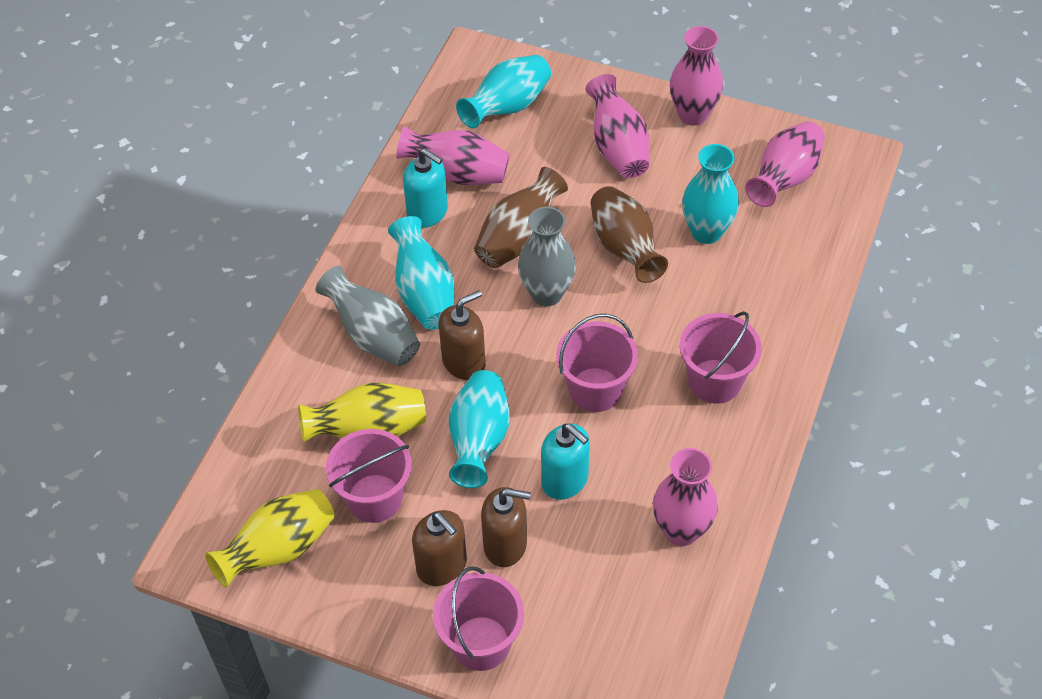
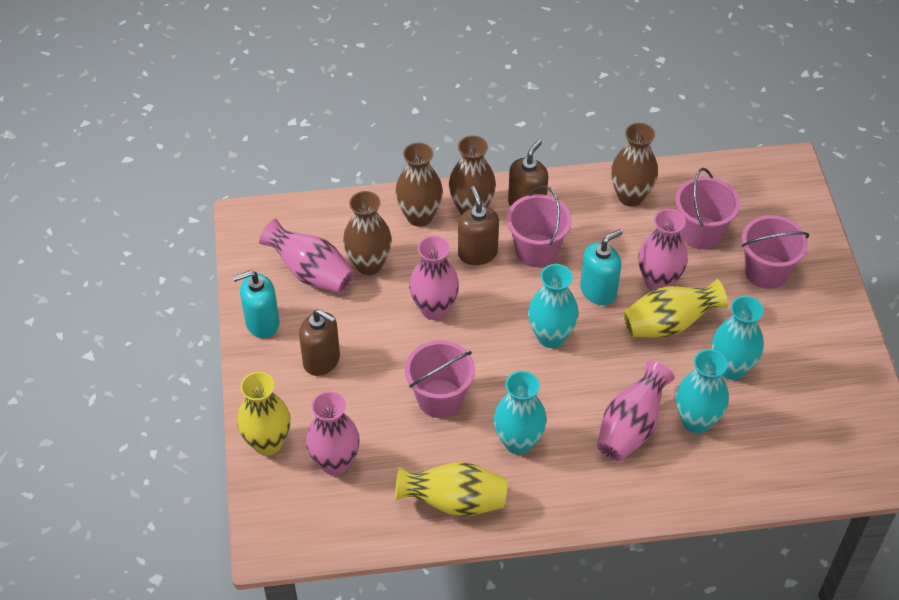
brown vase: 2 -> 4
grey vase: 2 -> 0
yellow vase: 2 -> 3

